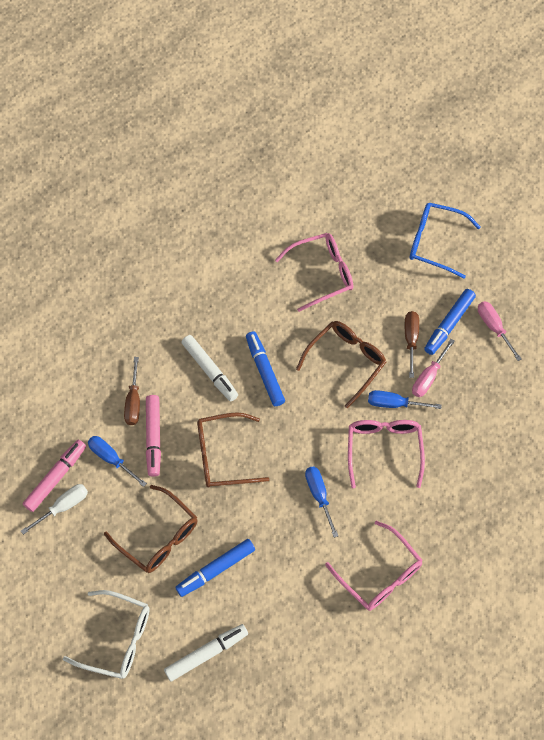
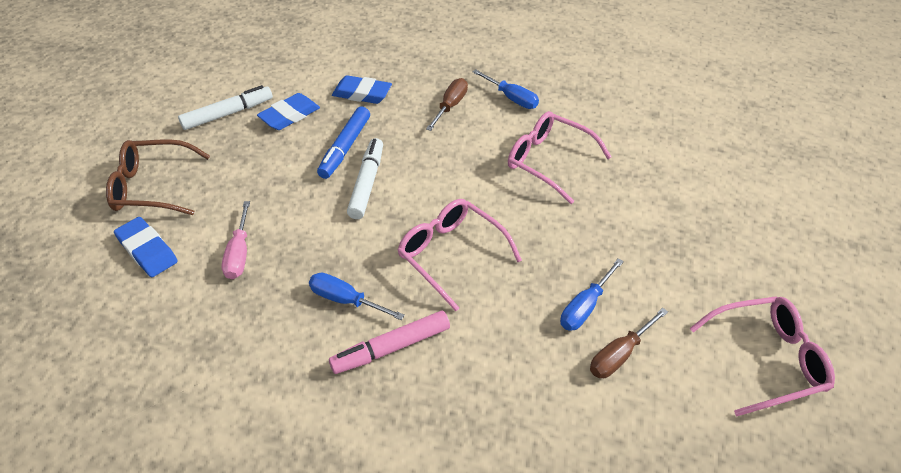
blue eraser: 0 -> 3
blue glasses: 1 -> 0
blue marker: 3 -> 1
brown glasses: 3 -> 1
pink marker: 2 -> 1
pink screwdriver: 2 -> 1
white glasses: 1 -> 0
white screwdriver: 1 -> 0

